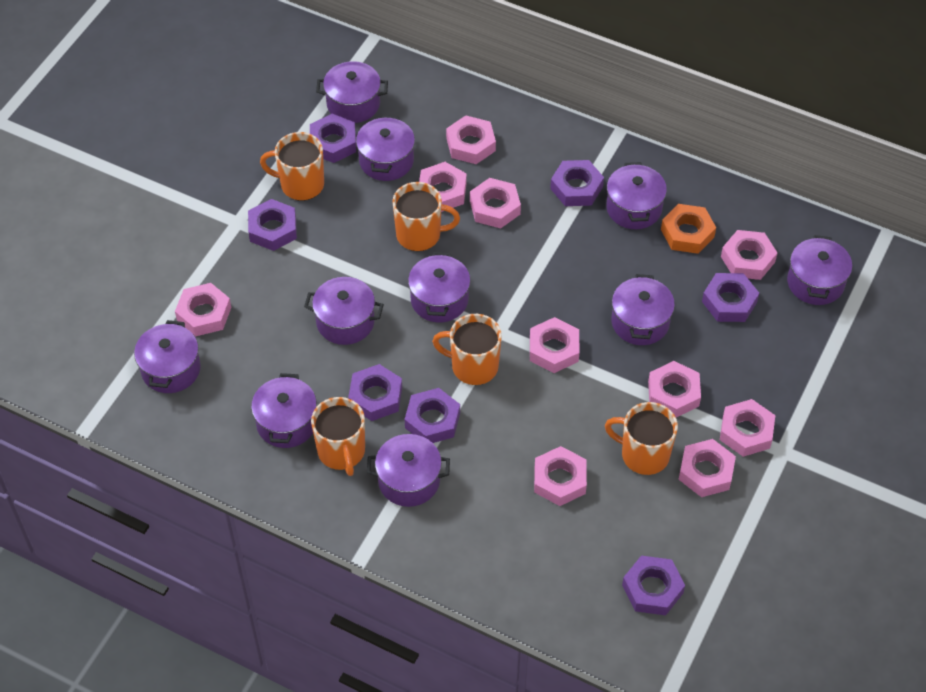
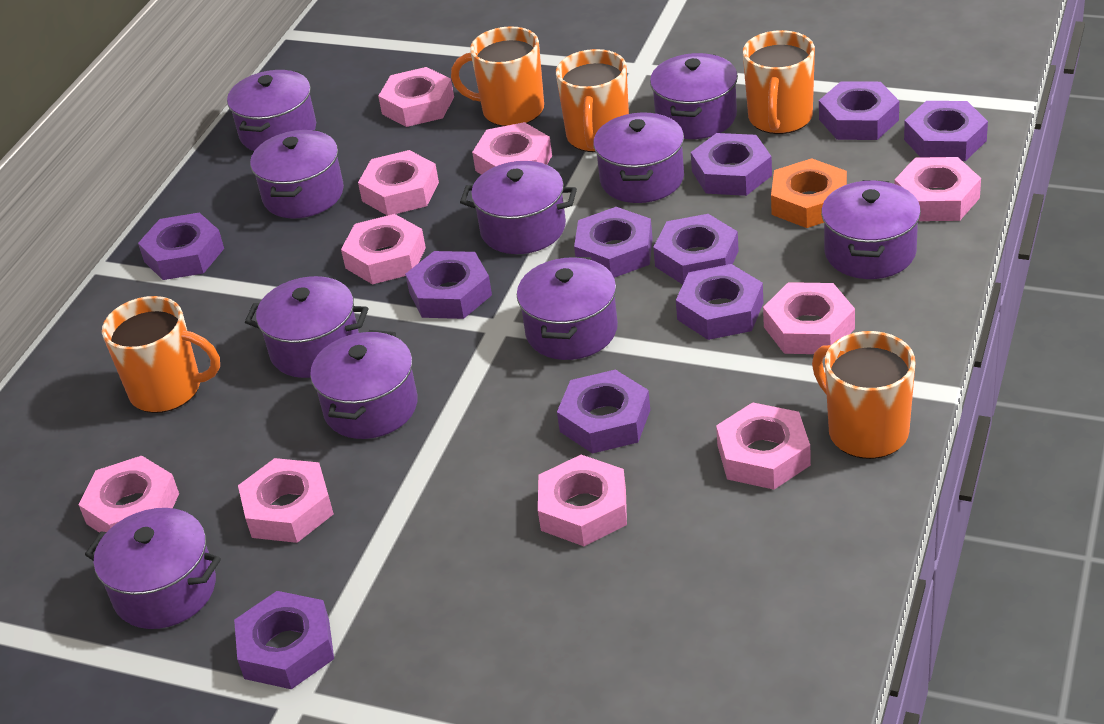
purple nut: 7 -> 10

